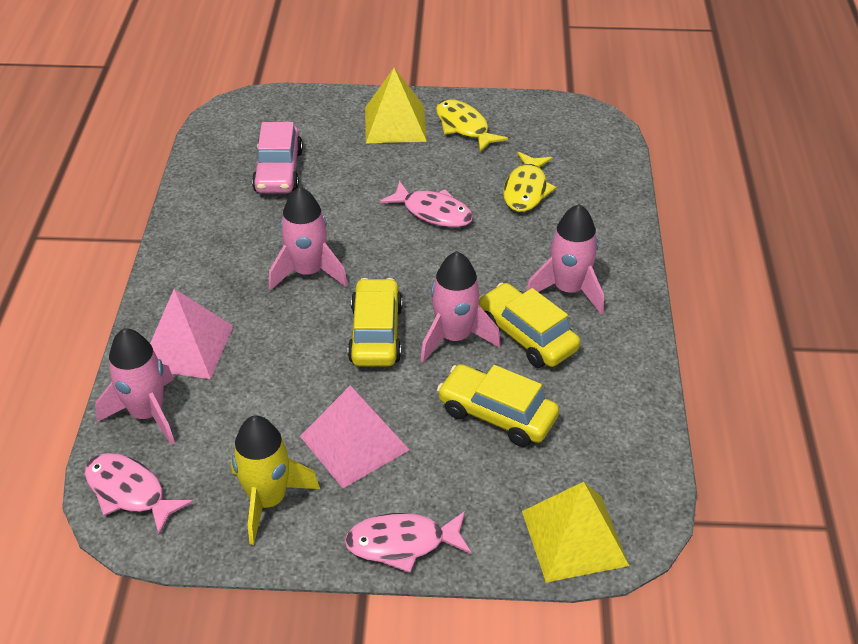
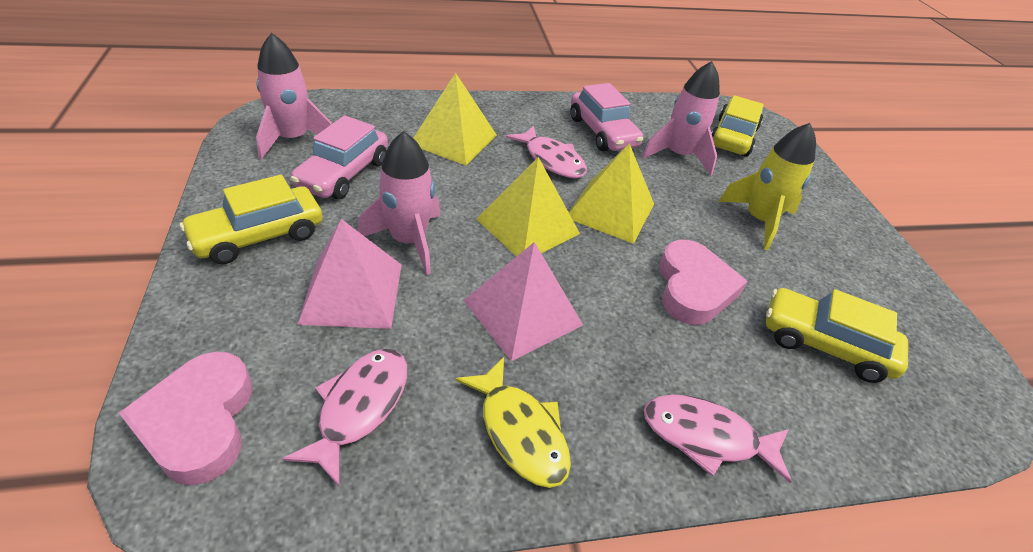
pink car: 1 -> 2
pink heart: 0 -> 2
pink rocket: 4 -> 3
yellow fish: 2 -> 1
yellow pyramid: 2 -> 3

